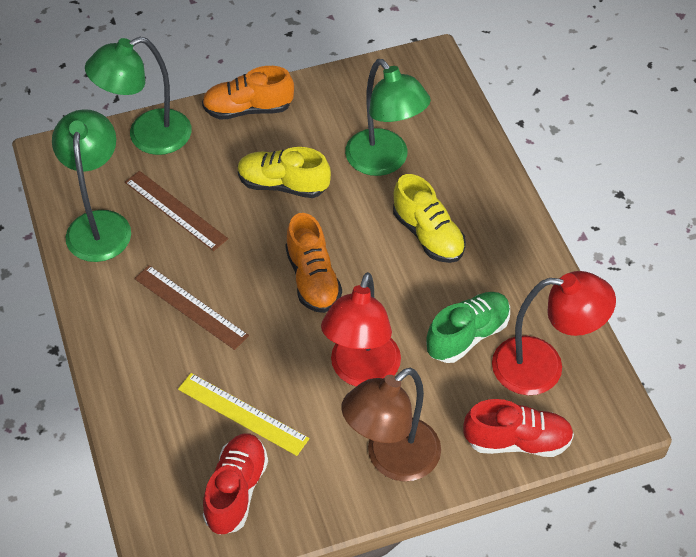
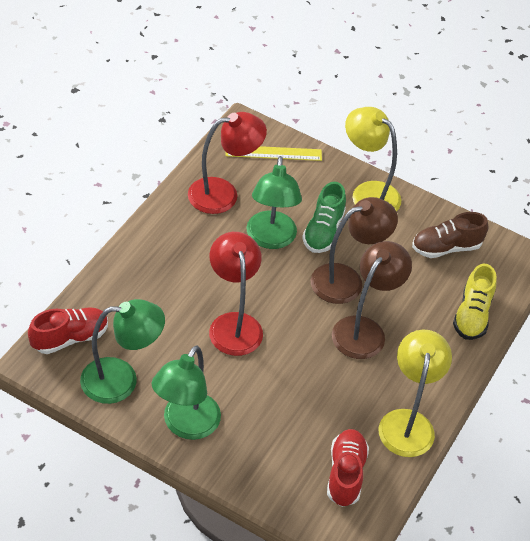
brown lamp: 1 -> 2
brown ruler: 2 -> 0
brown shoe: 0 -> 1
orange shoe: 2 -> 0
yellow lamp: 0 -> 2
yellow shoe: 2 -> 1

